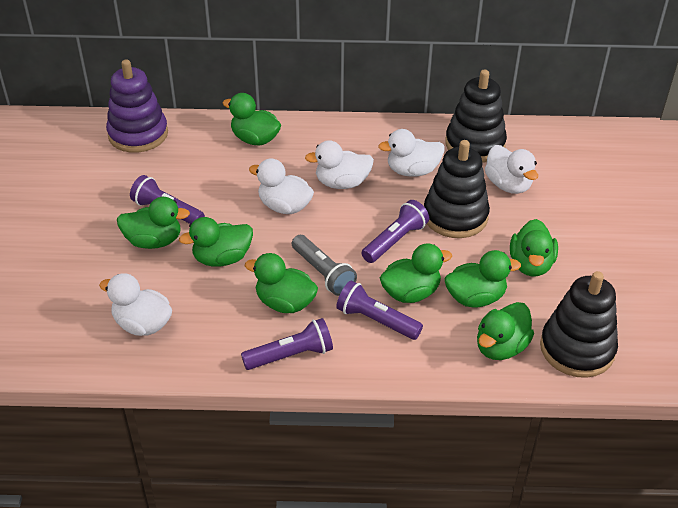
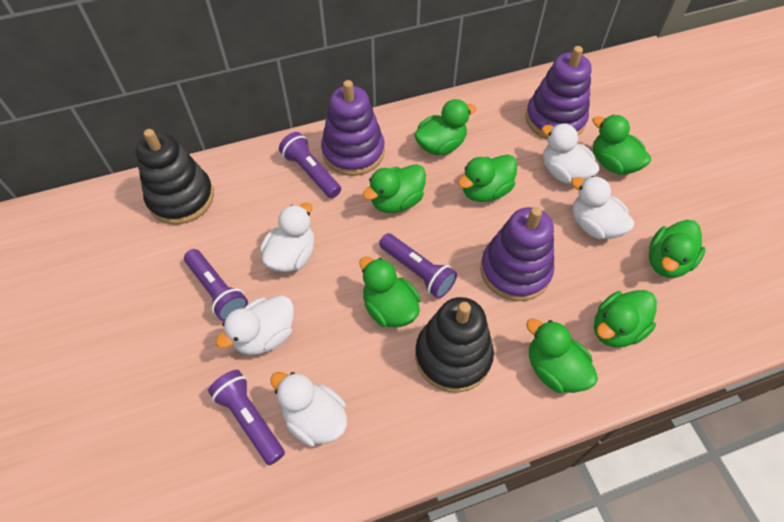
black stacking toy: 3 -> 2
grey flashlight: 1 -> 0
purple stacking toy: 1 -> 3

